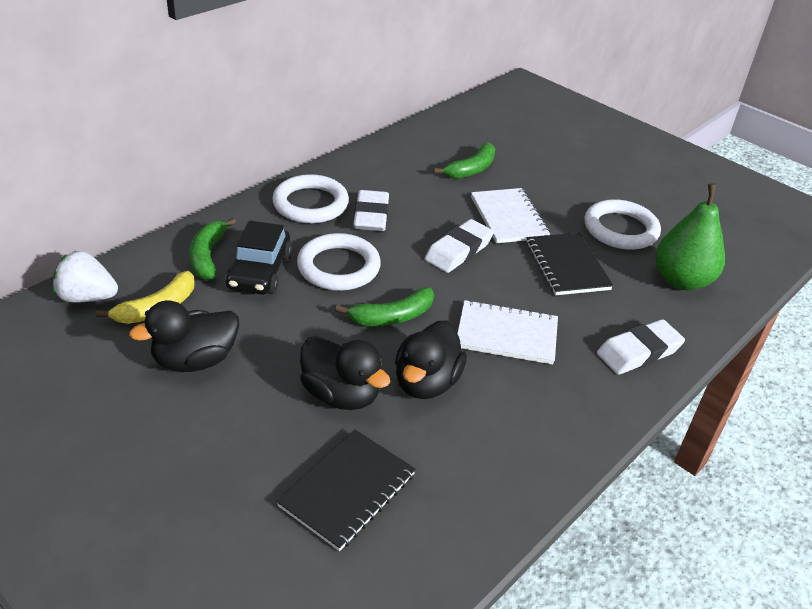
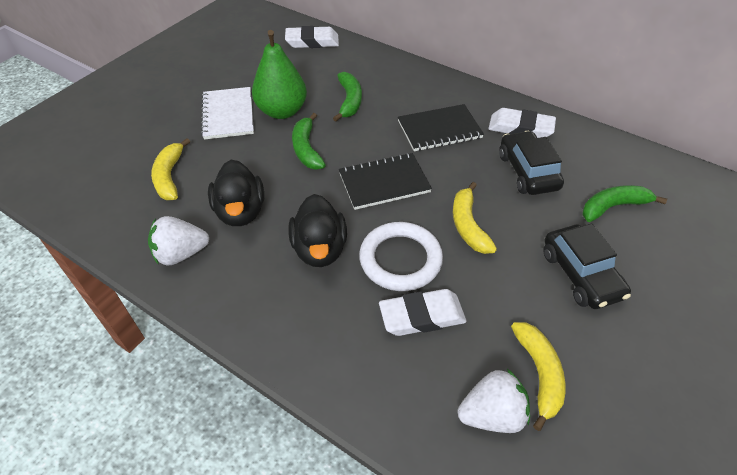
black car: 1 -> 2
black duck: 3 -> 2
white notebook: 2 -> 1
white ring: 3 -> 1
white strawberry: 1 -> 2
yellow banana: 1 -> 3

